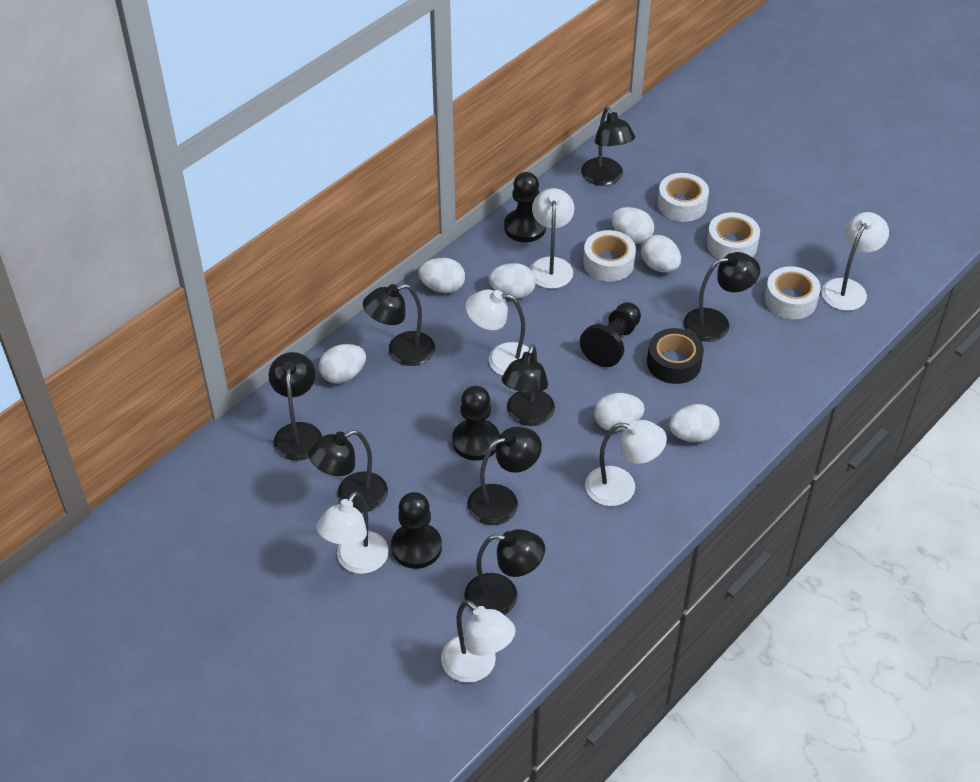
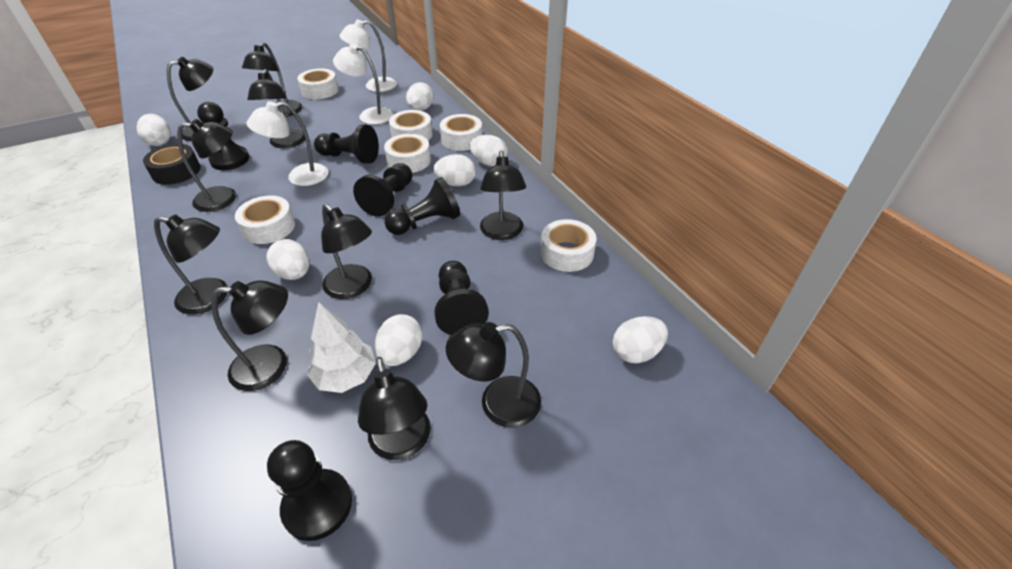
black lamp: 8 -> 10
black pawn: 4 -> 6
white lamp: 6 -> 3
white tape: 4 -> 6
white tree: 0 -> 1

